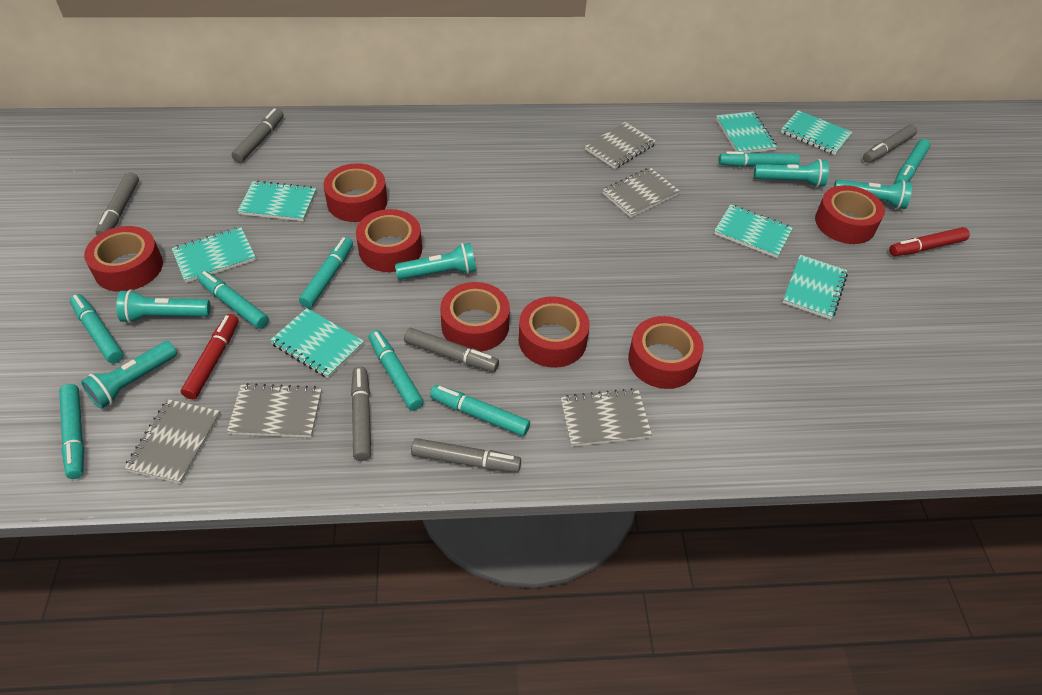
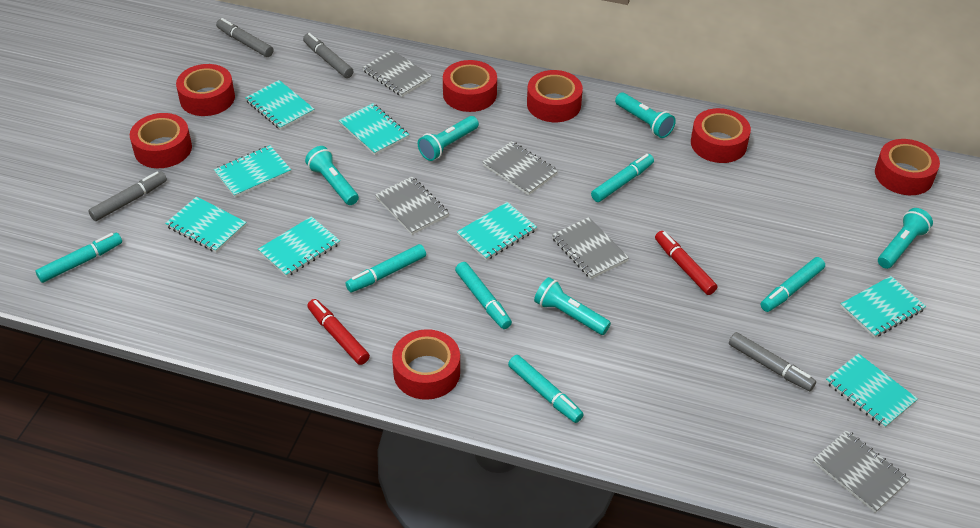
grey marker: 6 -> 4
turquoise marker: 8 -> 6
turquoise notebook: 7 -> 8

